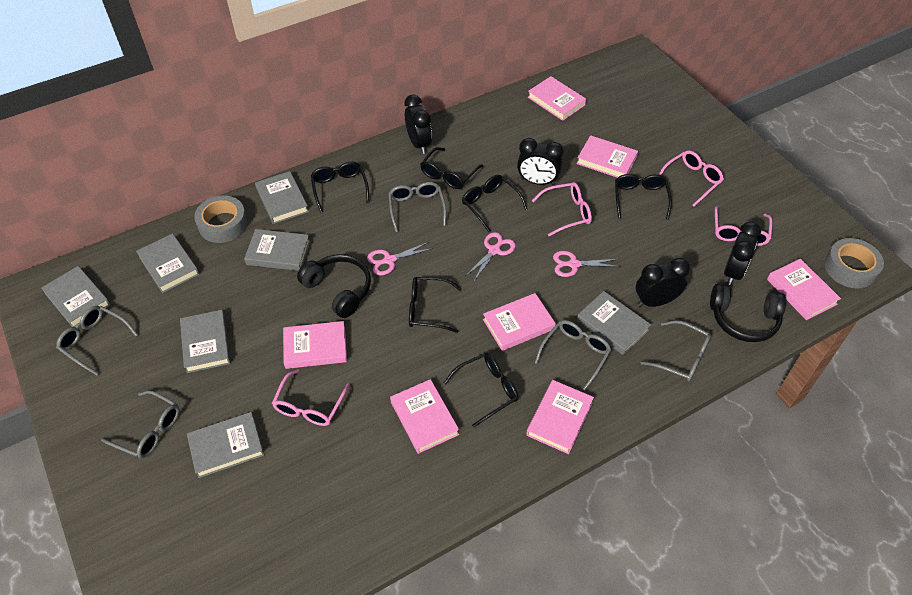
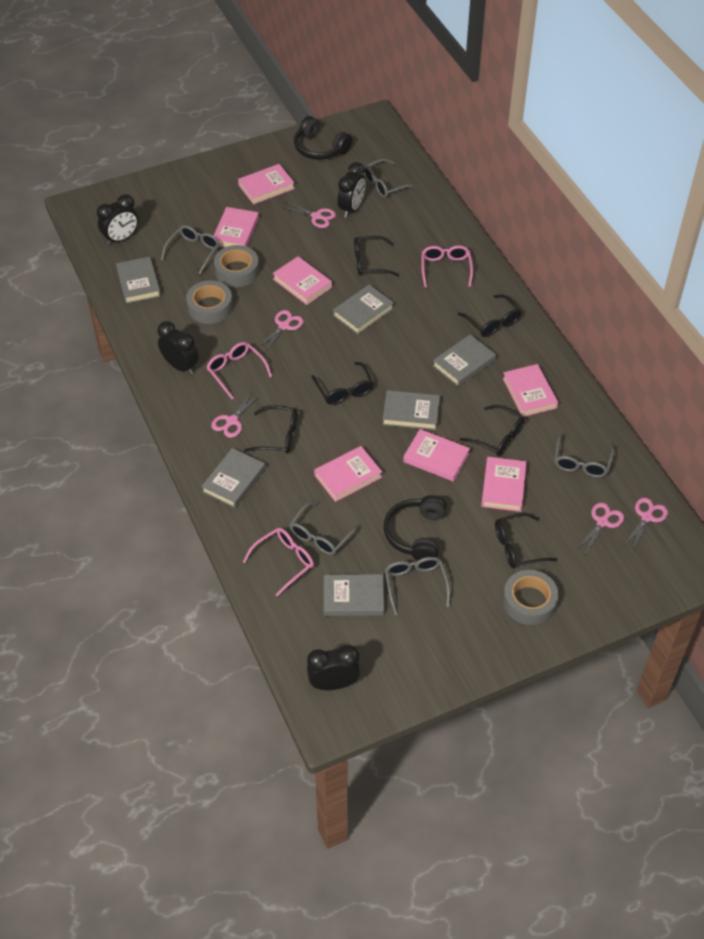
grey book: 7 -> 6
grey tape: 2 -> 3
pink glasses: 4 -> 3
pink scissors: 3 -> 5

